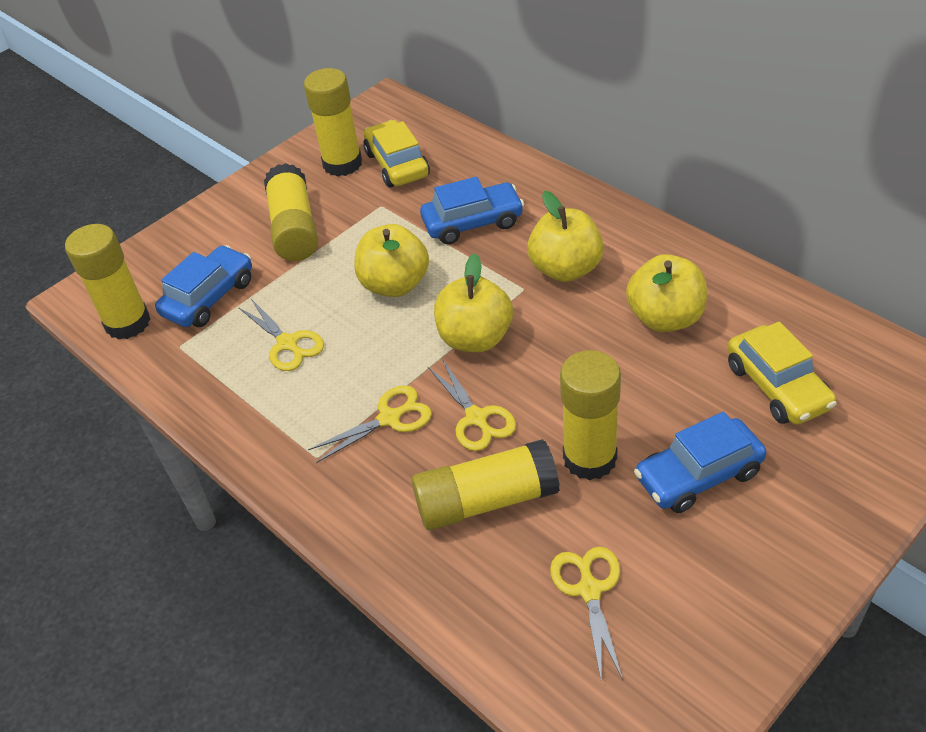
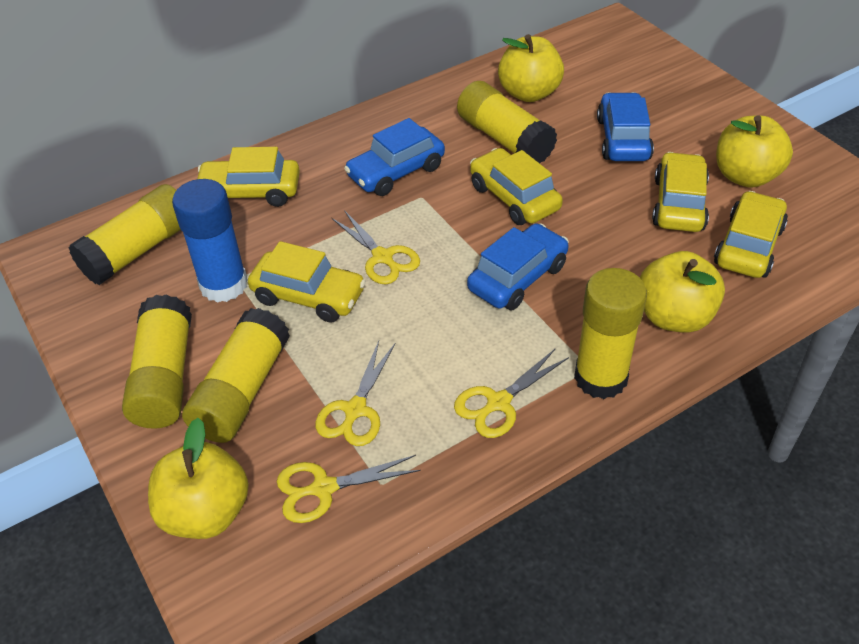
blue glue stick: 0 -> 1
yellow car: 2 -> 5

